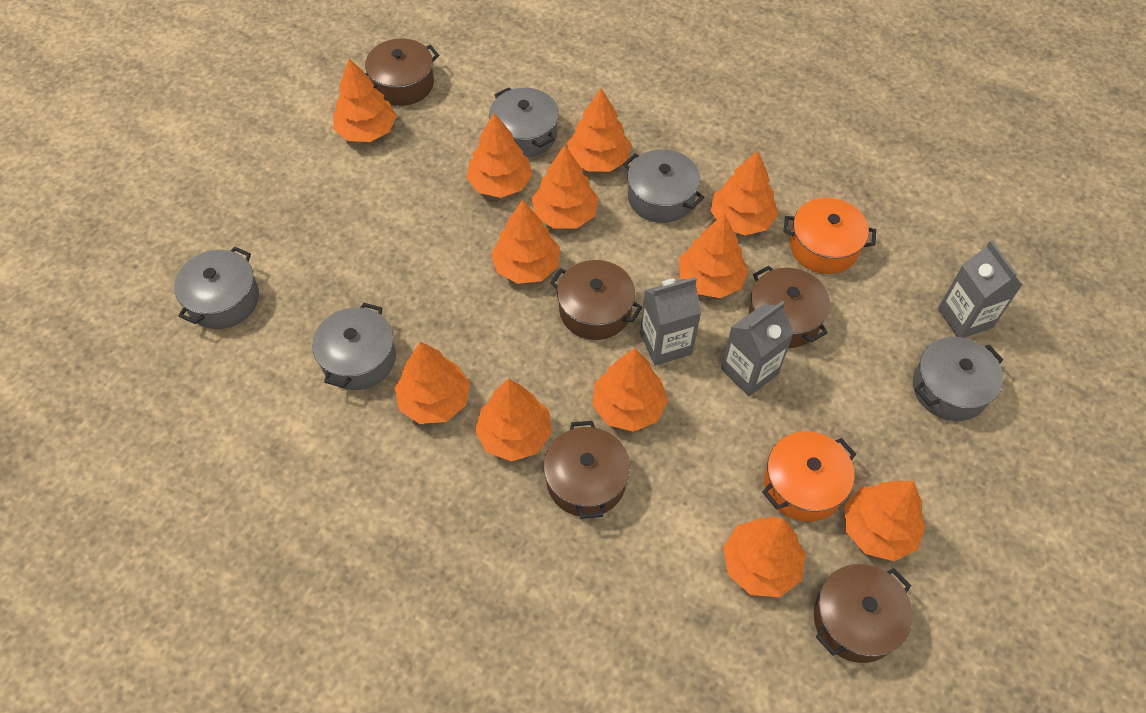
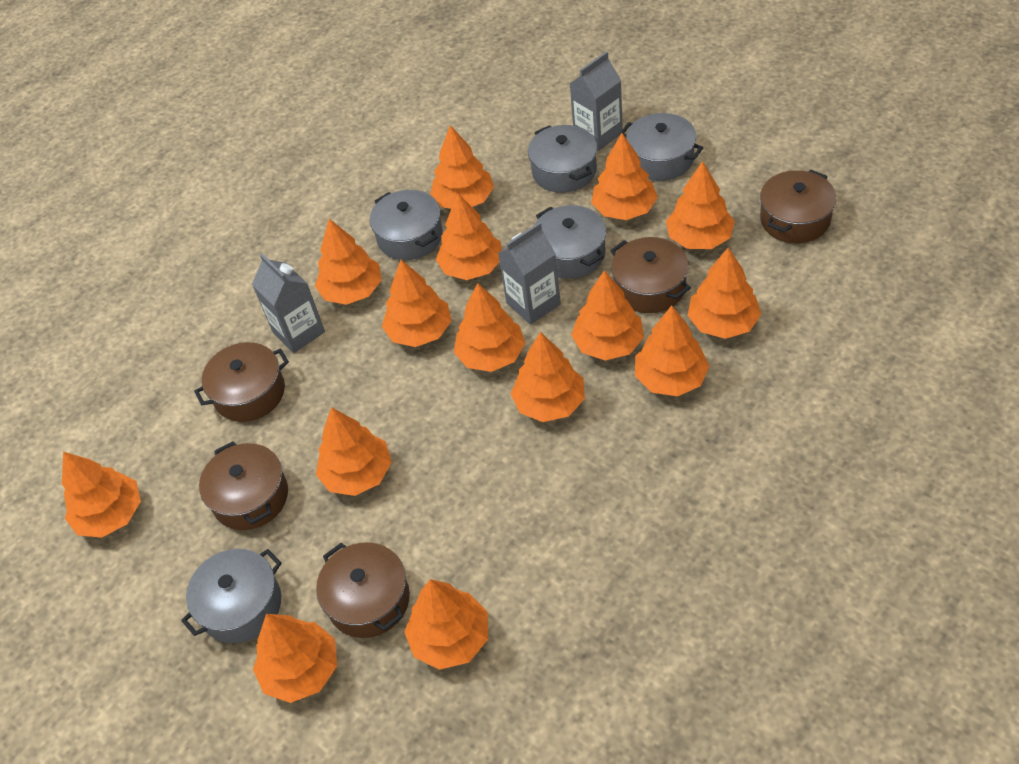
orange pot: 2 -> 0
orange tree: 12 -> 15

